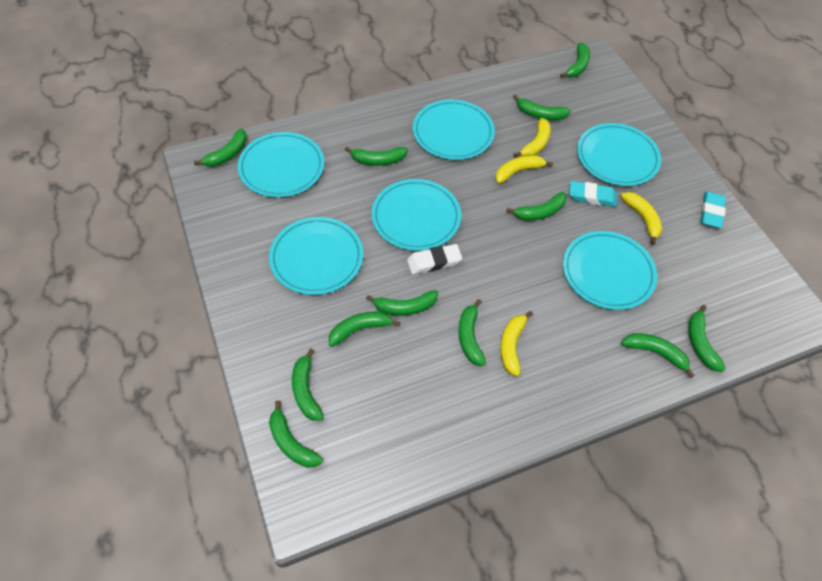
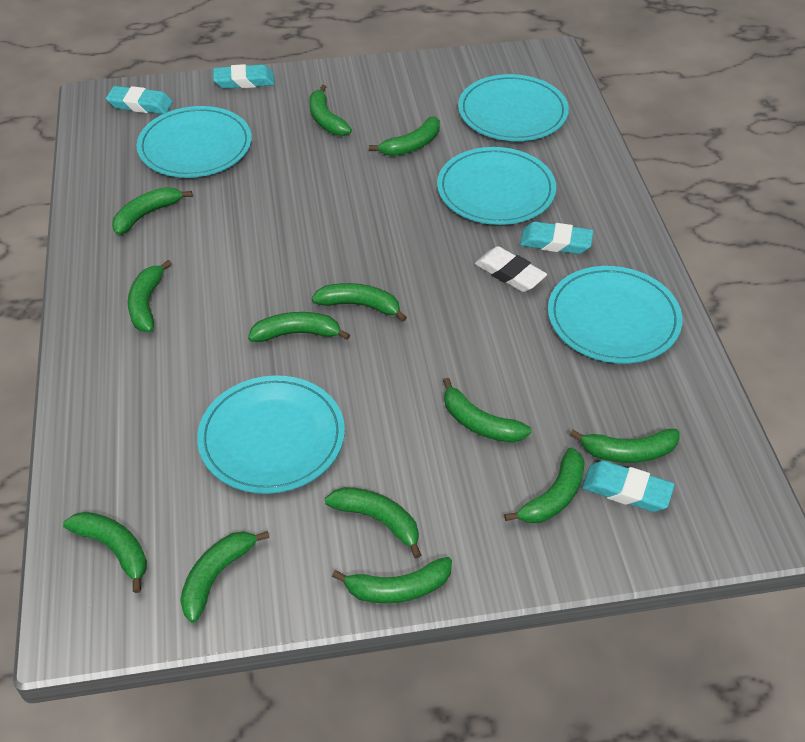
green banana: 12 -> 13
turquoise eraser: 2 -> 4
turquoise plate: 6 -> 5
yellow banana: 4 -> 0

